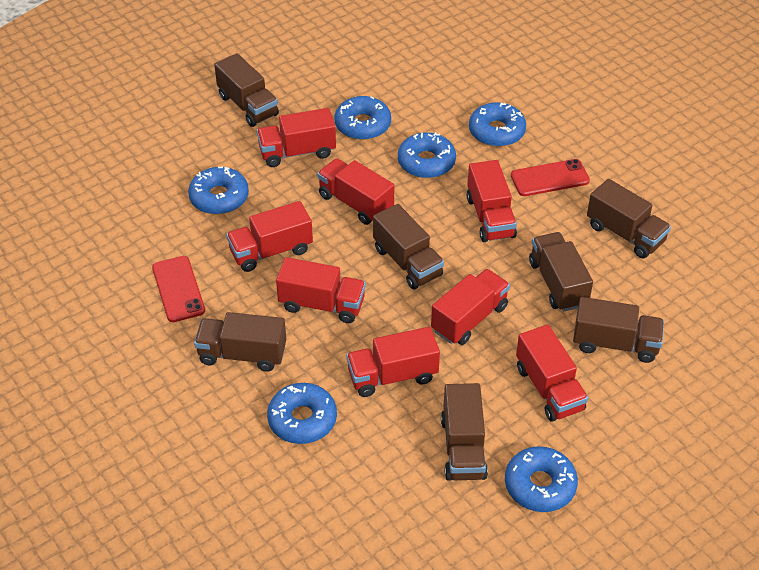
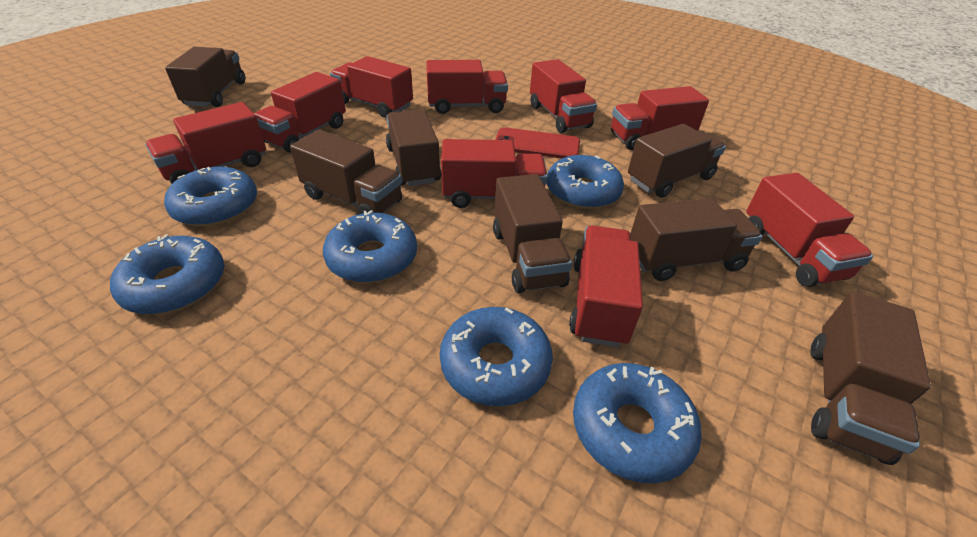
red phone: 2 -> 1
red truck: 8 -> 9

